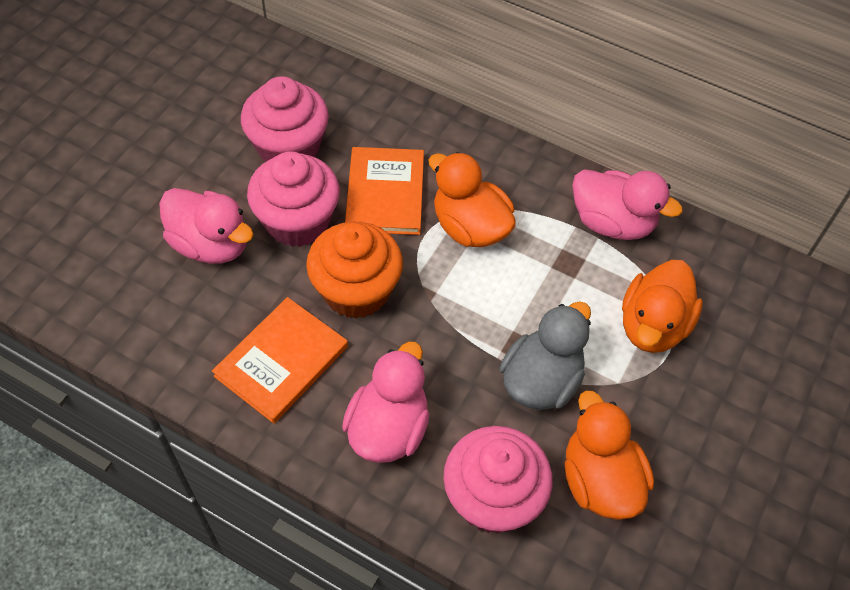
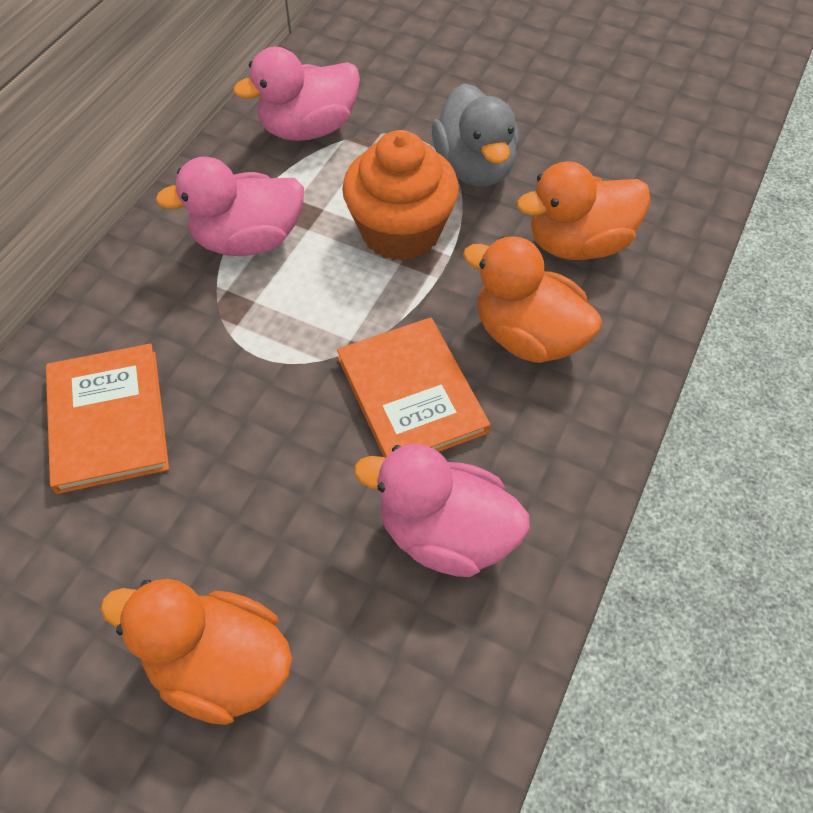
pink cupcake: 3 -> 0

